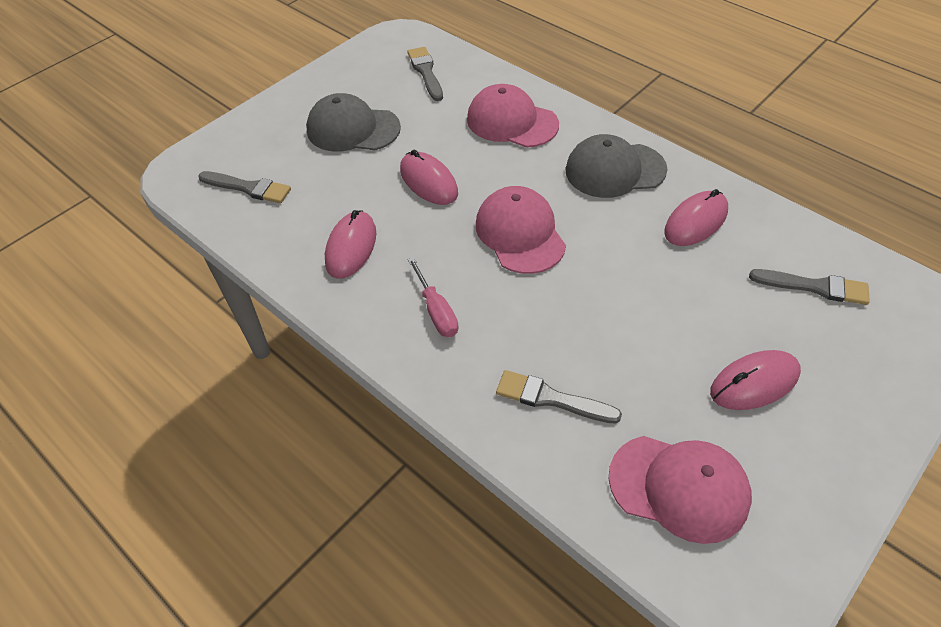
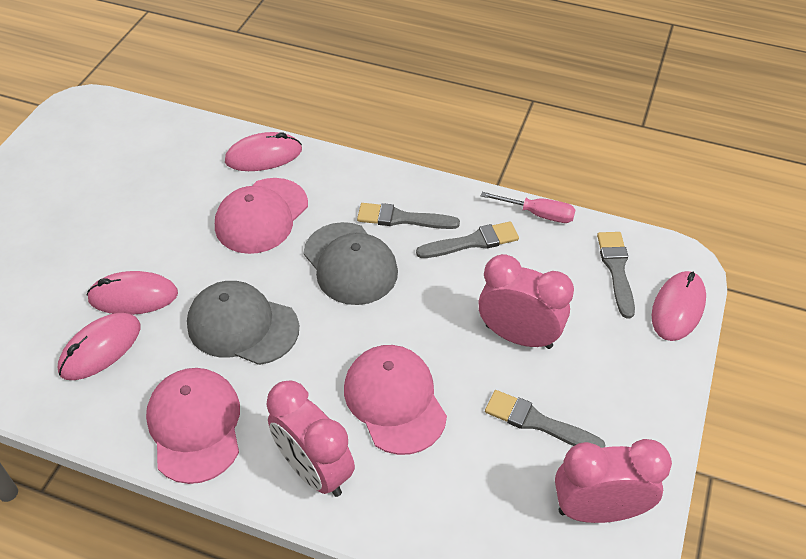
pink clock: 0 -> 3

